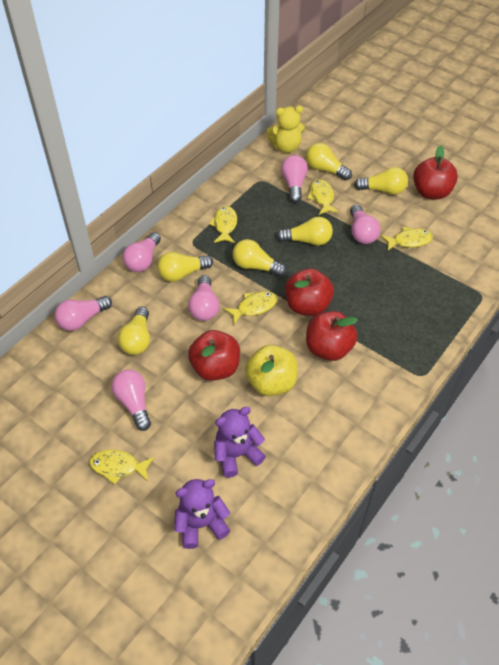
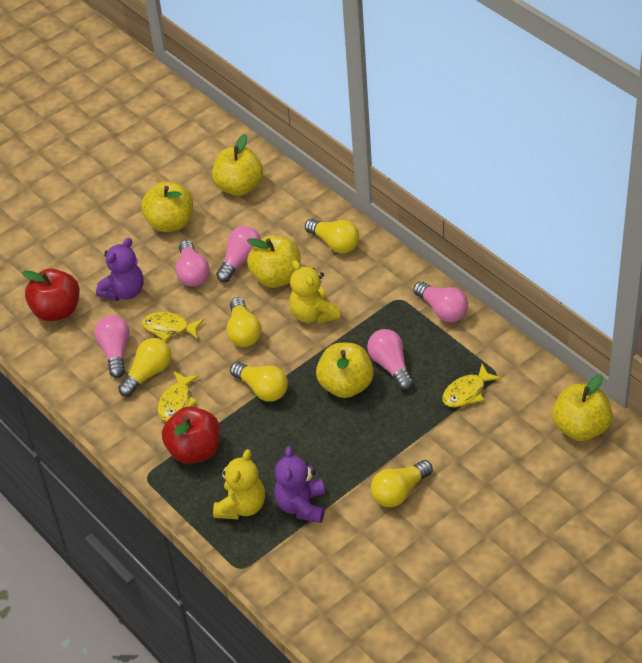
pink light bulb: 6 -> 5
red apple: 4 -> 2
yellow apple: 1 -> 5
yellow fish: 5 -> 3
yellow light bulb: 6 -> 5
yellow teddy bear: 1 -> 2

